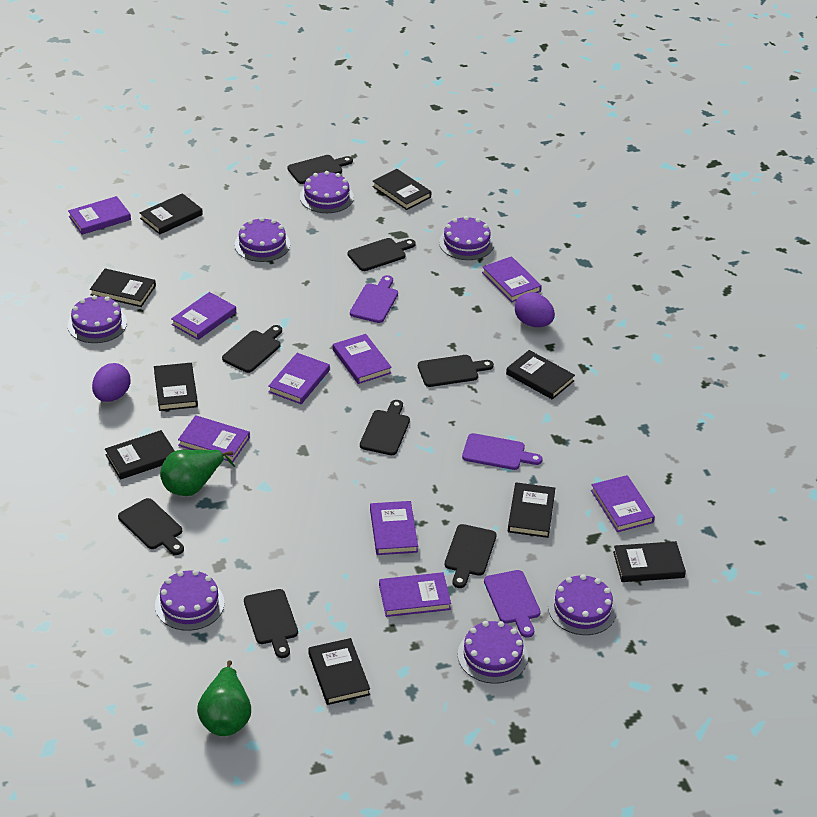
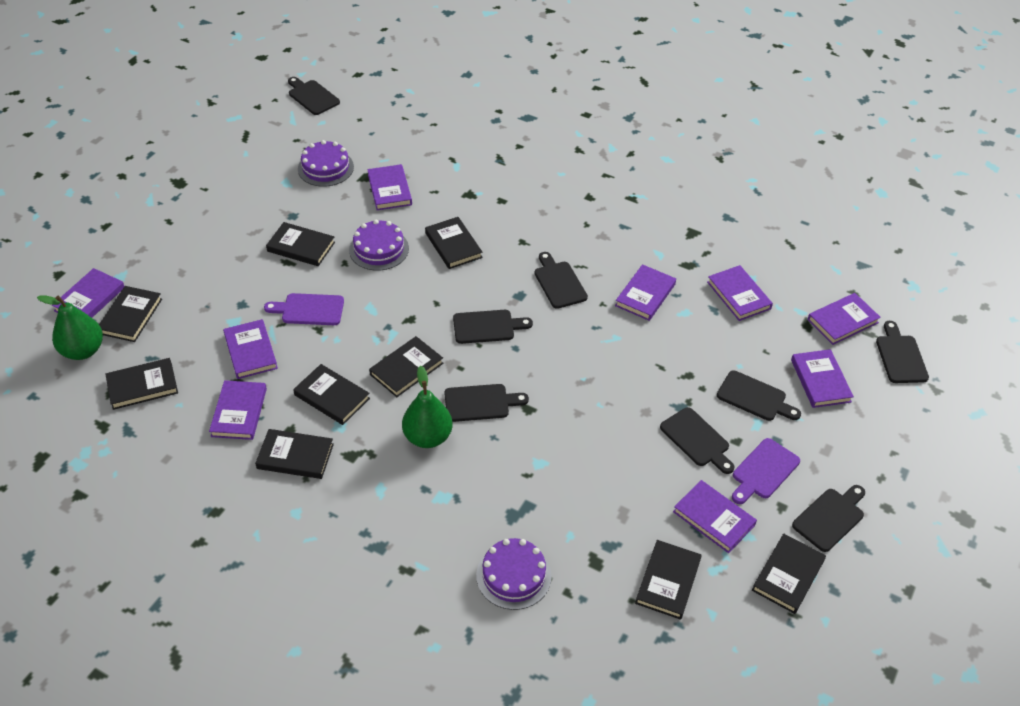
purple cake: 7 -> 3
purple cutting board: 3 -> 2
purple egg: 2 -> 0

